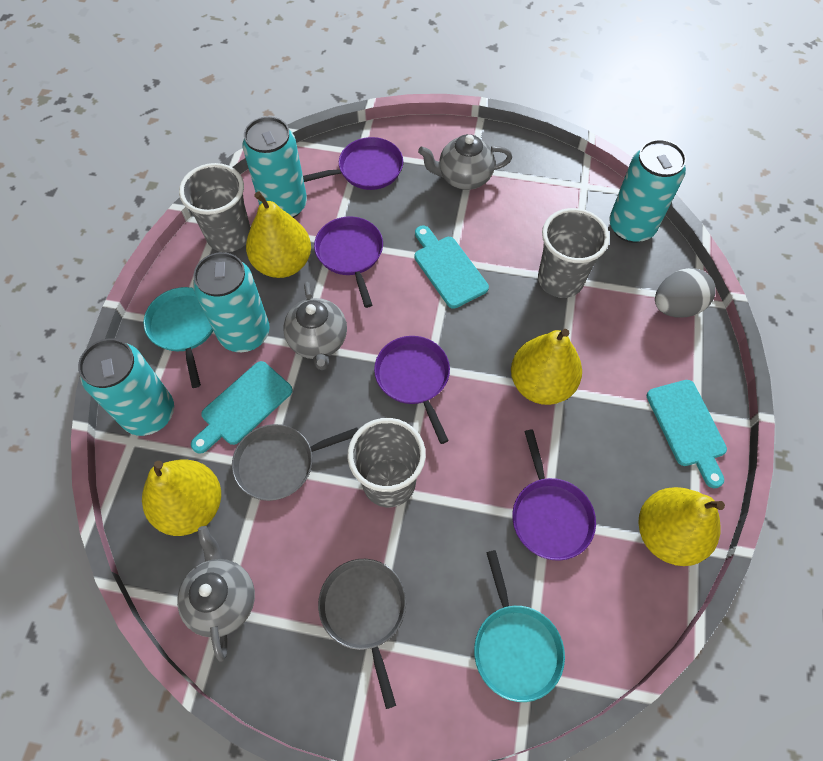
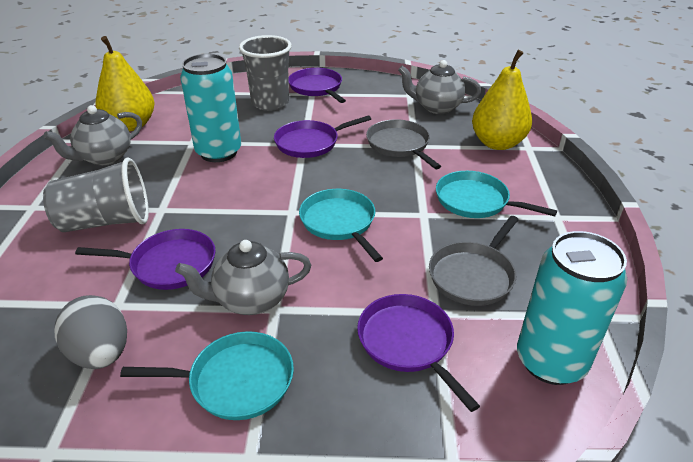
grey cup: 3 -> 2
turquoise can: 4 -> 2
turquoise cutting board: 3 -> 0
turquoise pan: 2 -> 3
yellow pear: 4 -> 2

